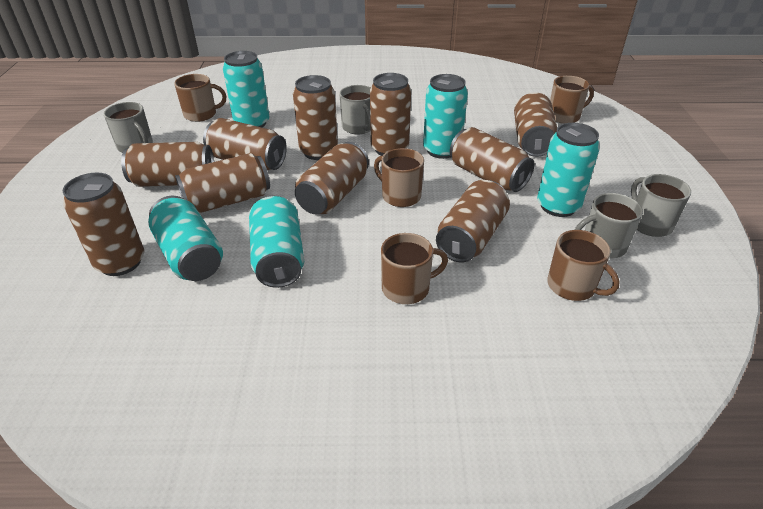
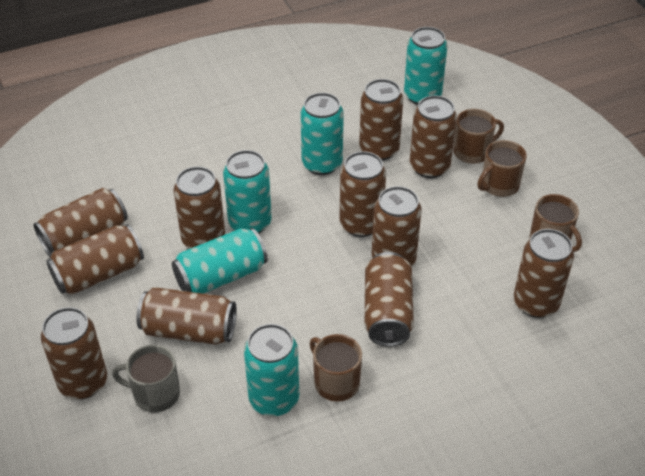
brown can: 10 -> 11
brown mug: 5 -> 4
grey mug: 4 -> 1

